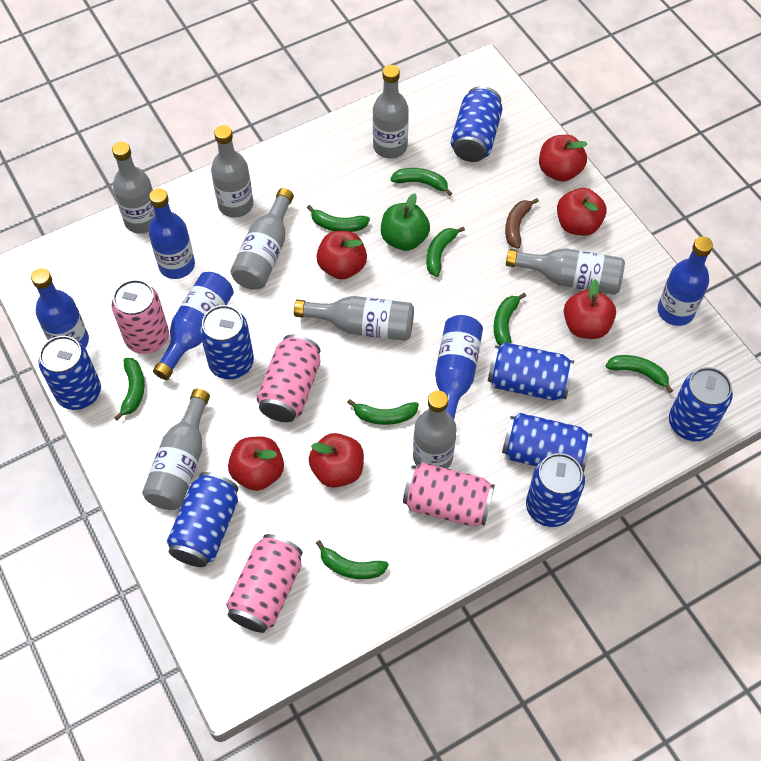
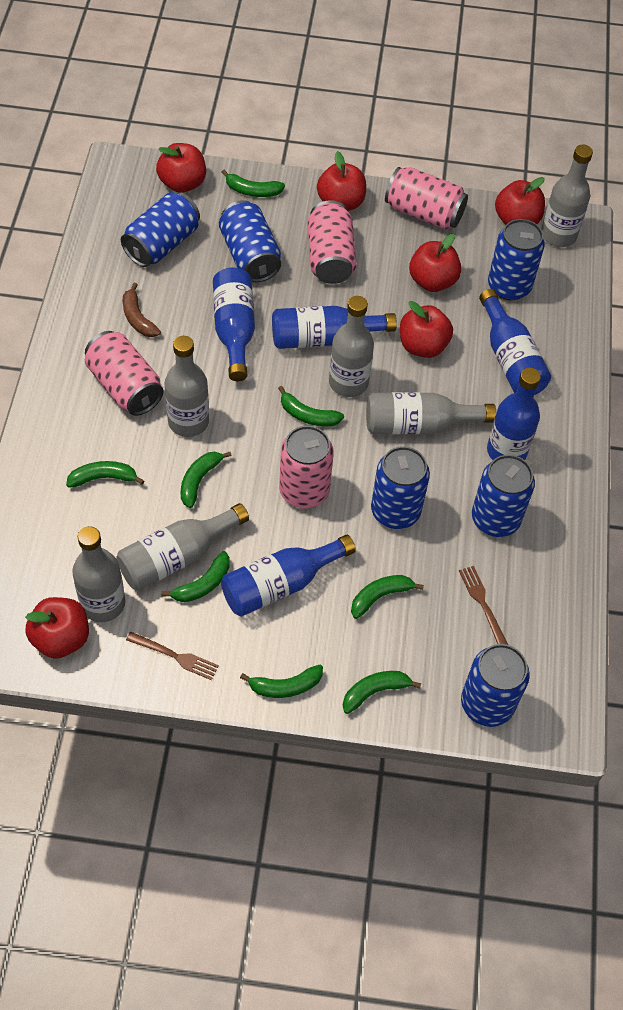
blue can: 8 -> 6
brown fork: 0 -> 2
green apple: 1 -> 0
grey bottle: 8 -> 6

